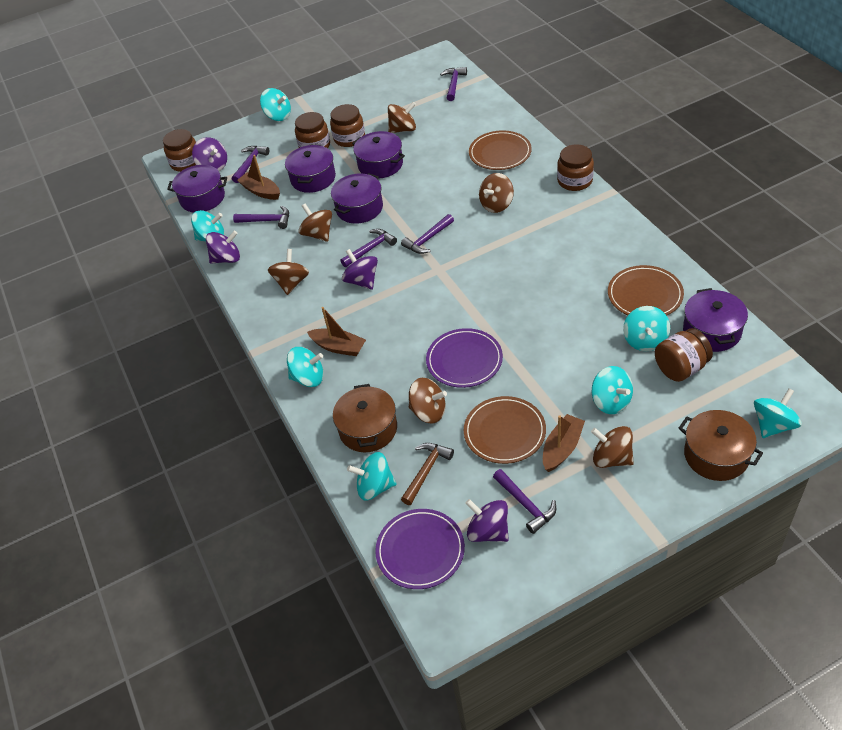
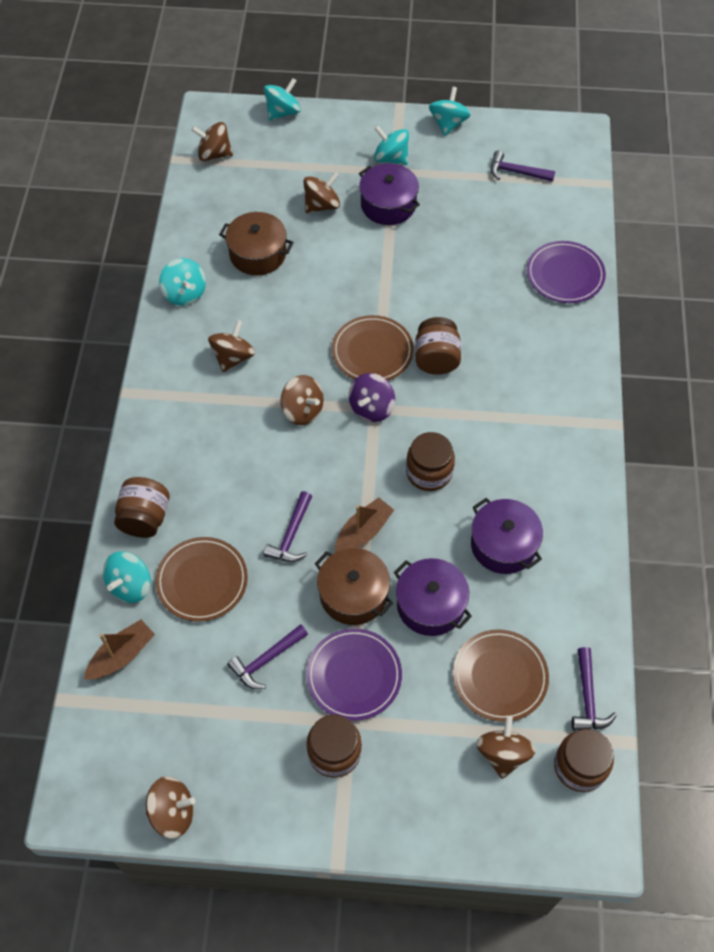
brown boat: 3 -> 2
brown hammer: 1 -> 0
purple hammer: 6 -> 4
purple pot: 5 -> 3
purple spinning top: 4 -> 1
turquoise spinning top: 7 -> 5

